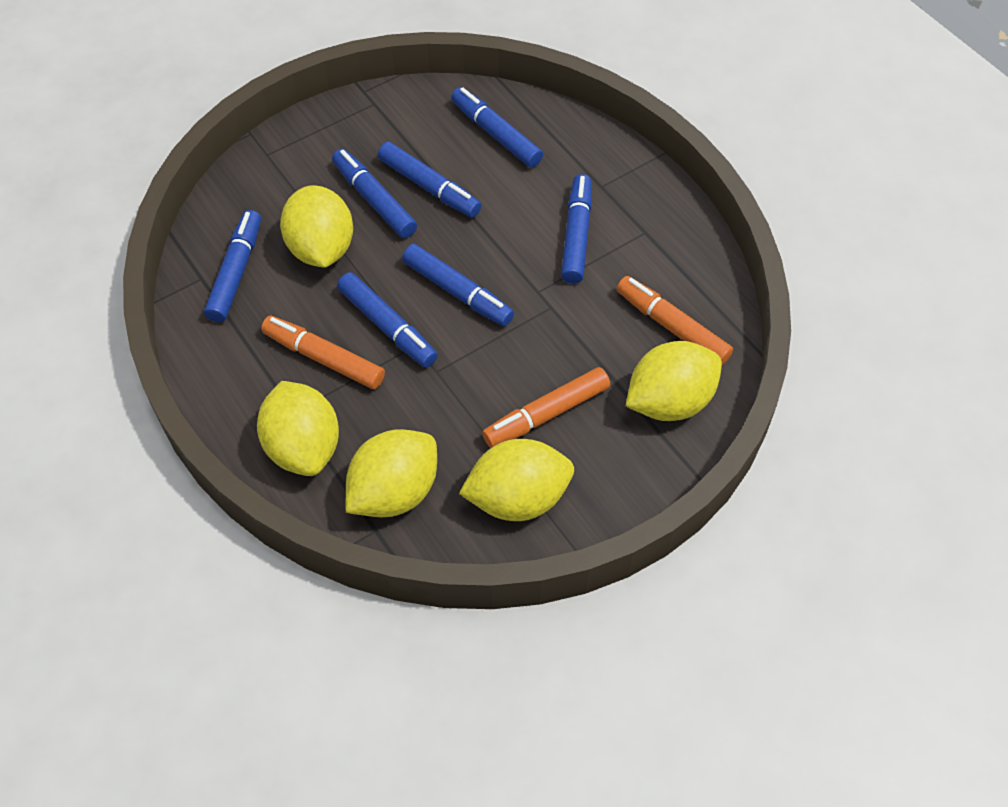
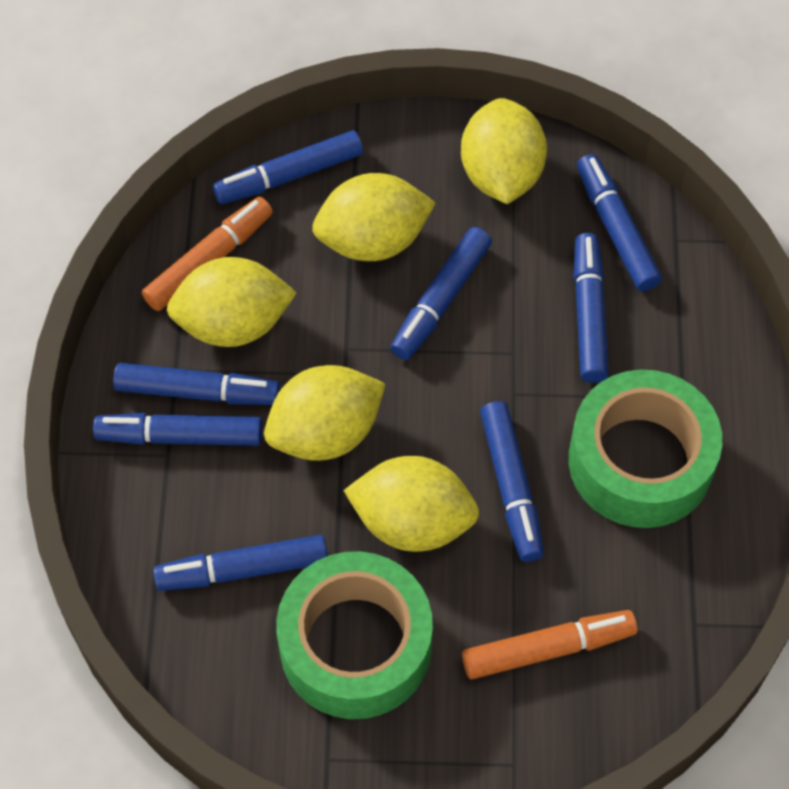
blue marker: 7 -> 8
green tape: 0 -> 2
orange marker: 3 -> 2

